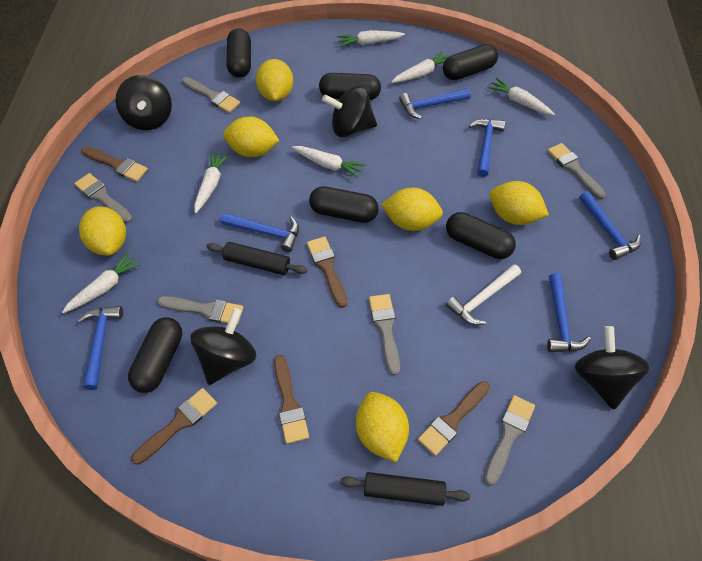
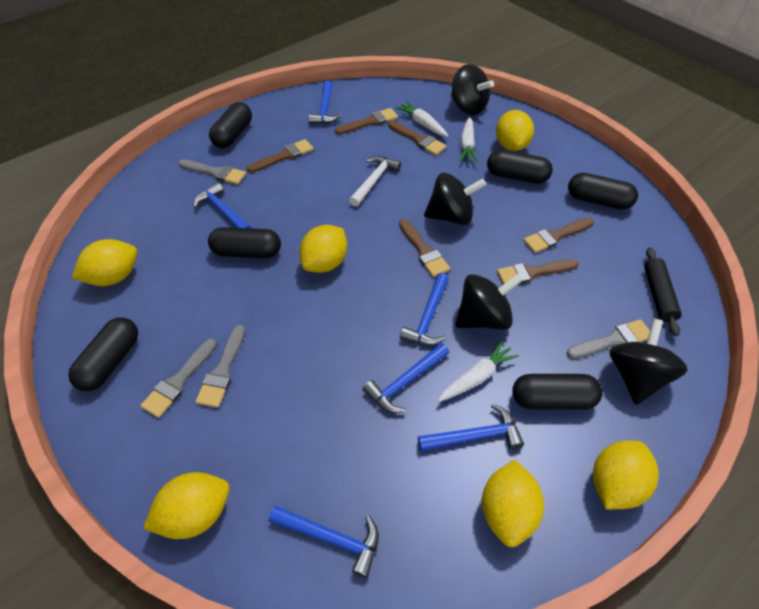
black rolling pin: 2 -> 1
brown brush: 5 -> 6
grey brush: 6 -> 4
white carrot: 6 -> 3

